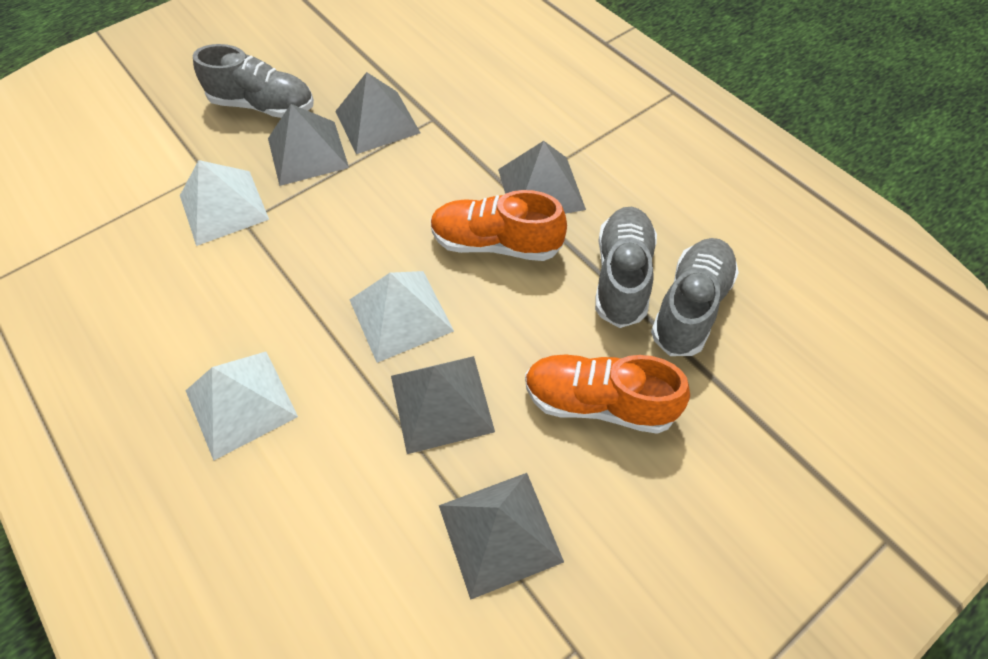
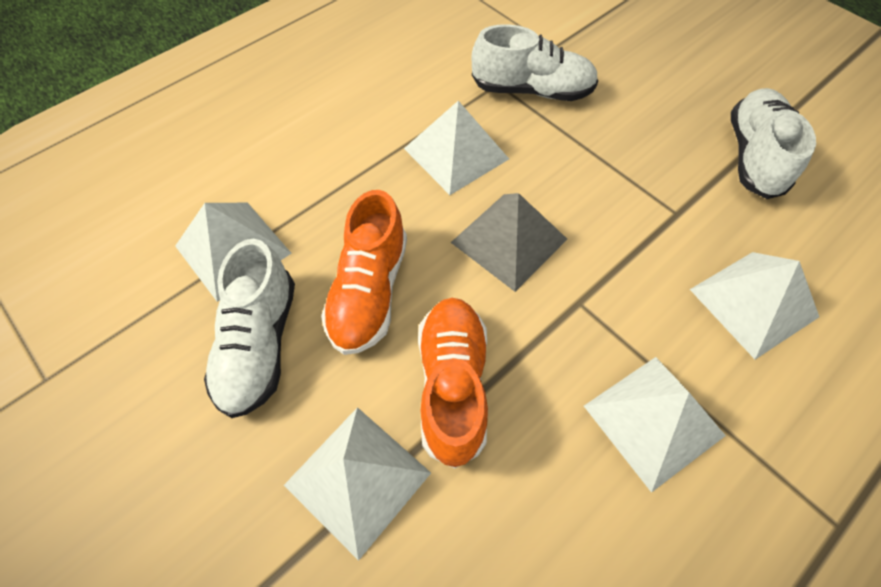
grey pyramid: 5 -> 1
grey shoe: 3 -> 0
white pyramid: 3 -> 5
white shoe: 0 -> 3

